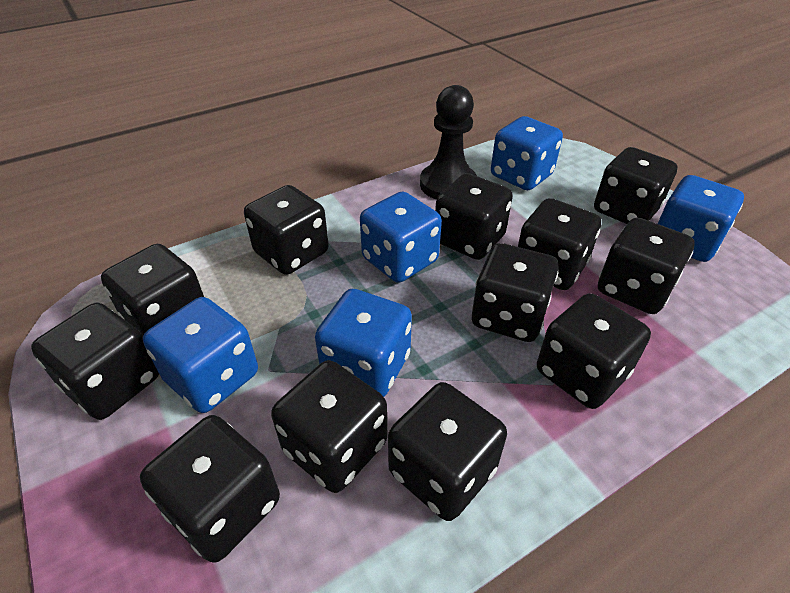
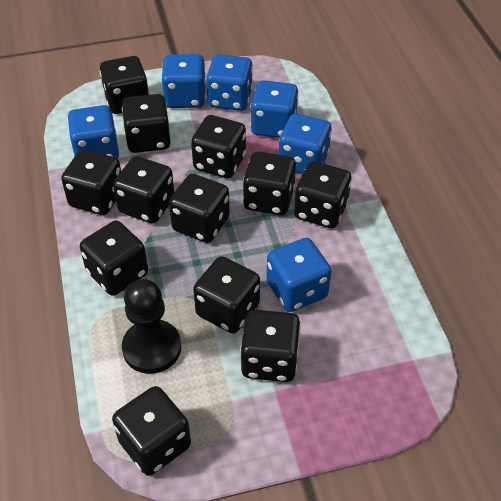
blue dice: 5 -> 6

